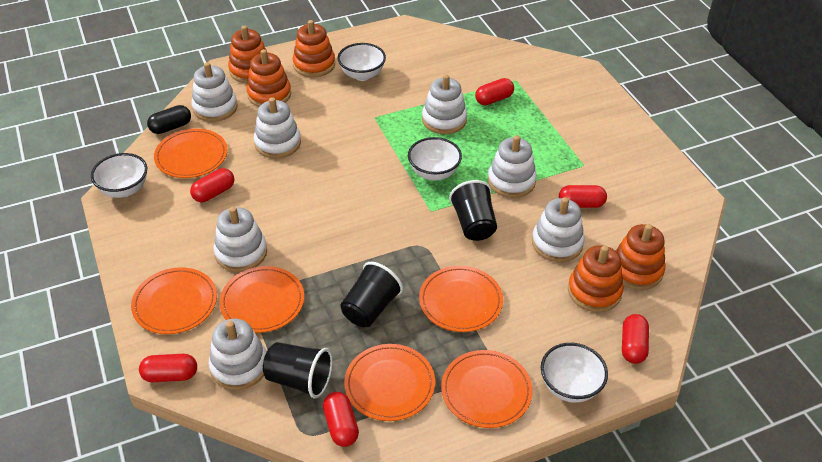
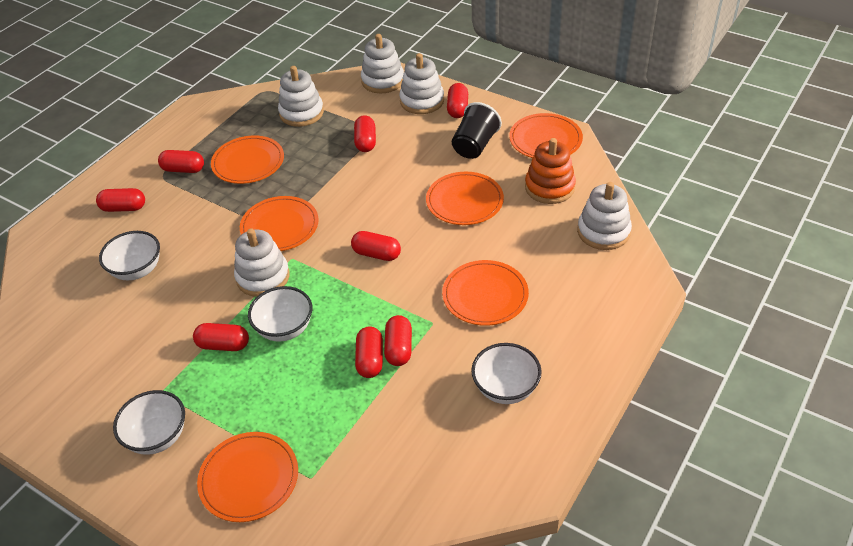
black capsule: 1 -> 0
black cup: 3 -> 1
orange stacking toy: 5 -> 1
red capsule: 6 -> 8
white stacking toy: 7 -> 5

